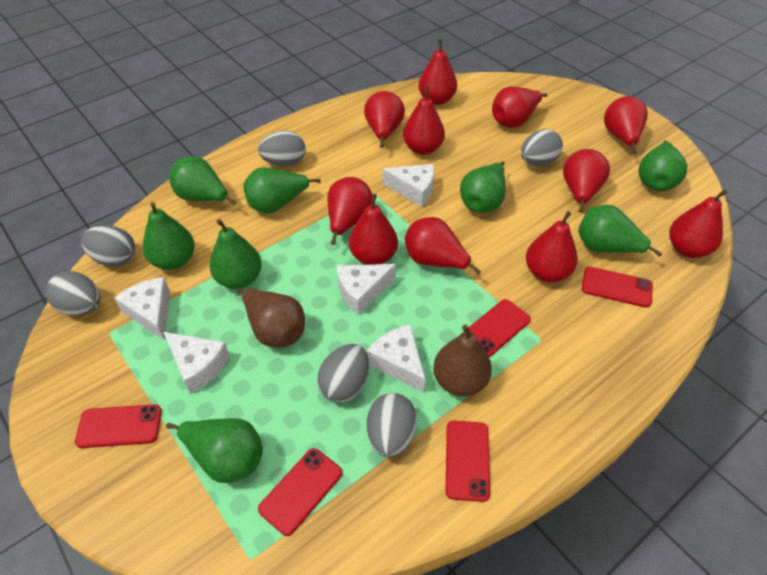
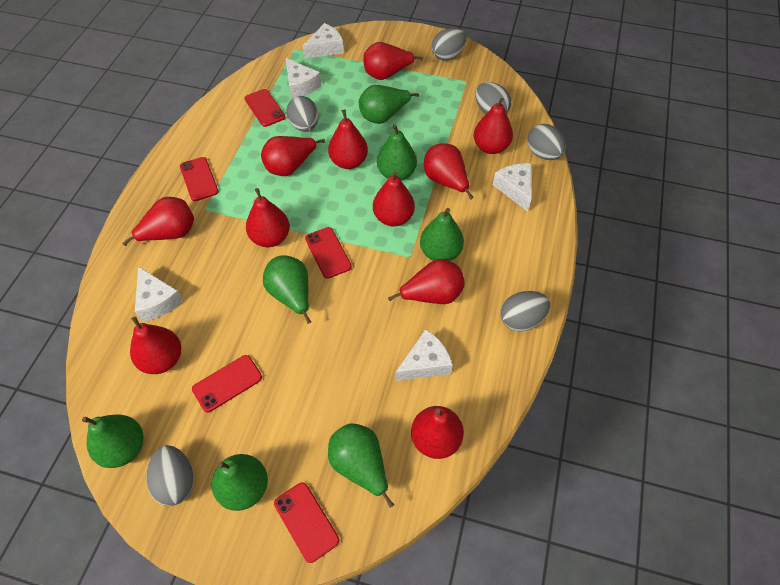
brown pear: 2 -> 0
green pear: 8 -> 7

